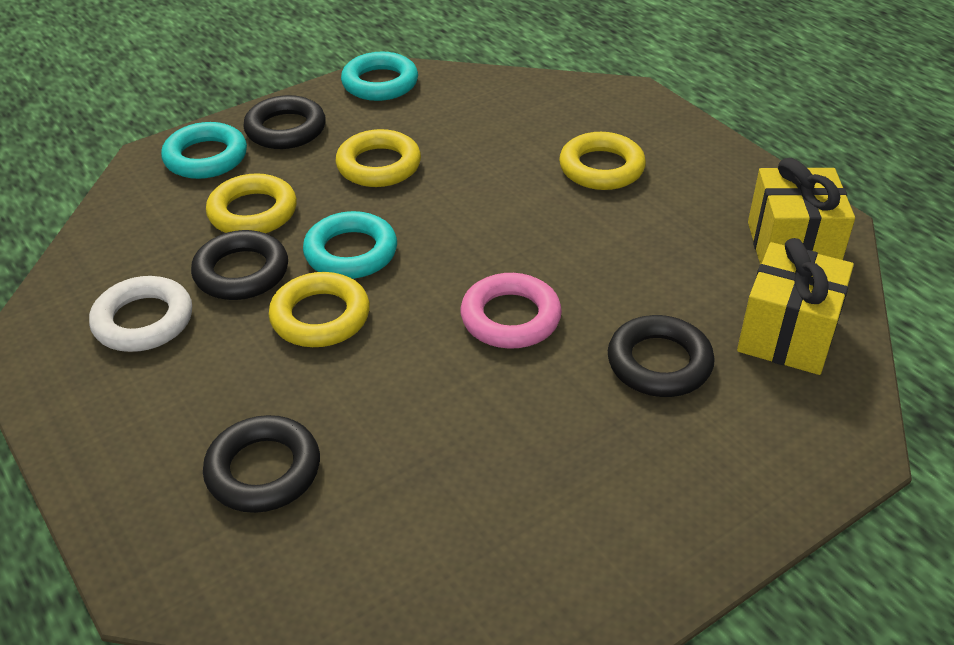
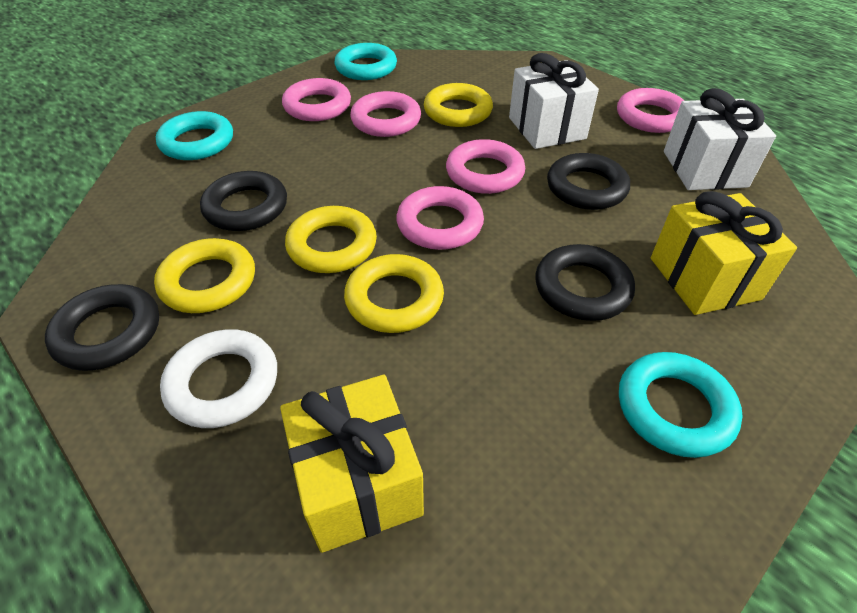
pink ring: 1 -> 5
white gift: 0 -> 2

